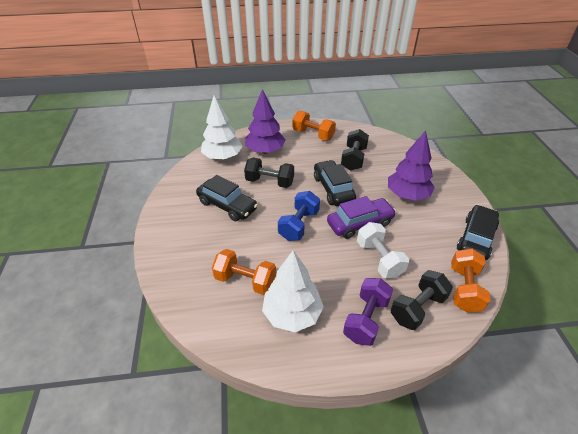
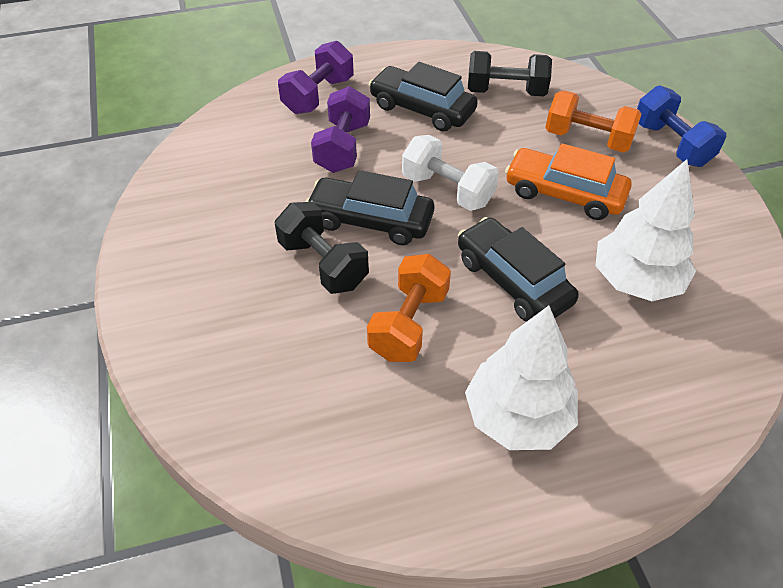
black dumbbell: 3 -> 2
orange car: 0 -> 1
orange dumbbell: 3 -> 2
purple car: 1 -> 0
purple dumbbell: 1 -> 2
purple tree: 2 -> 0

